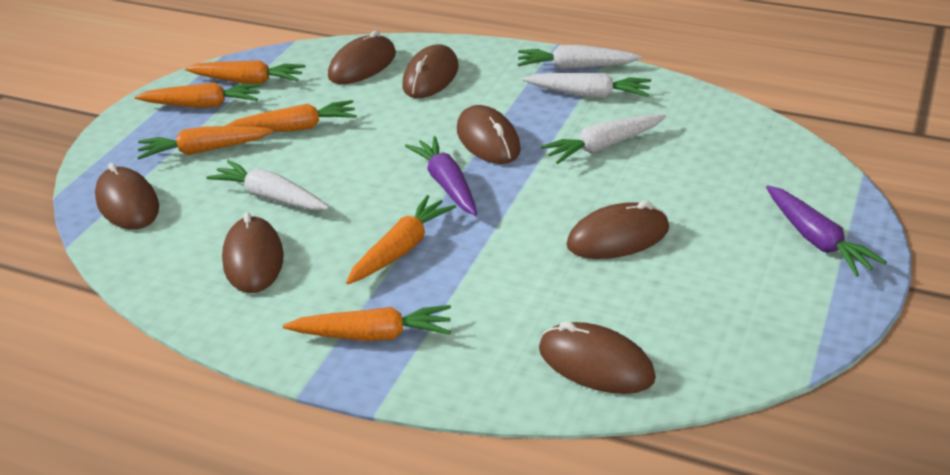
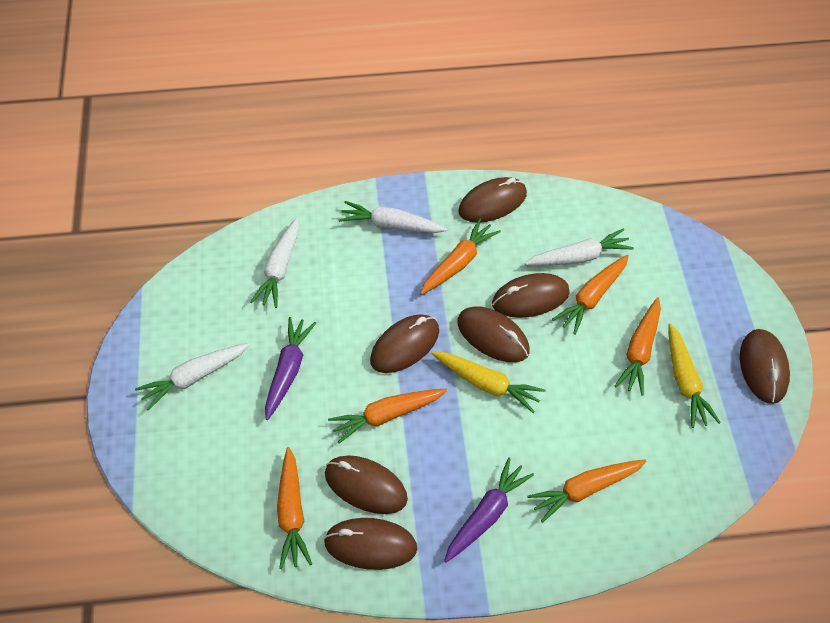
yellow carrot: 0 -> 2

